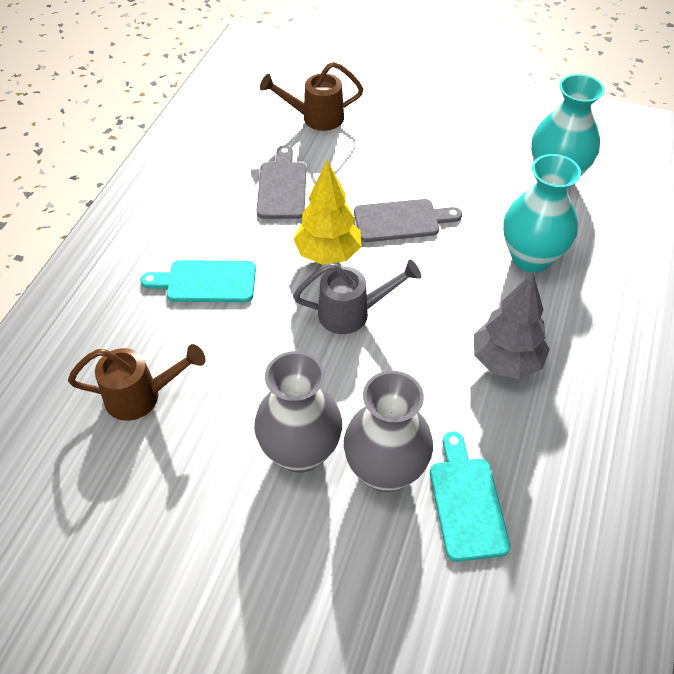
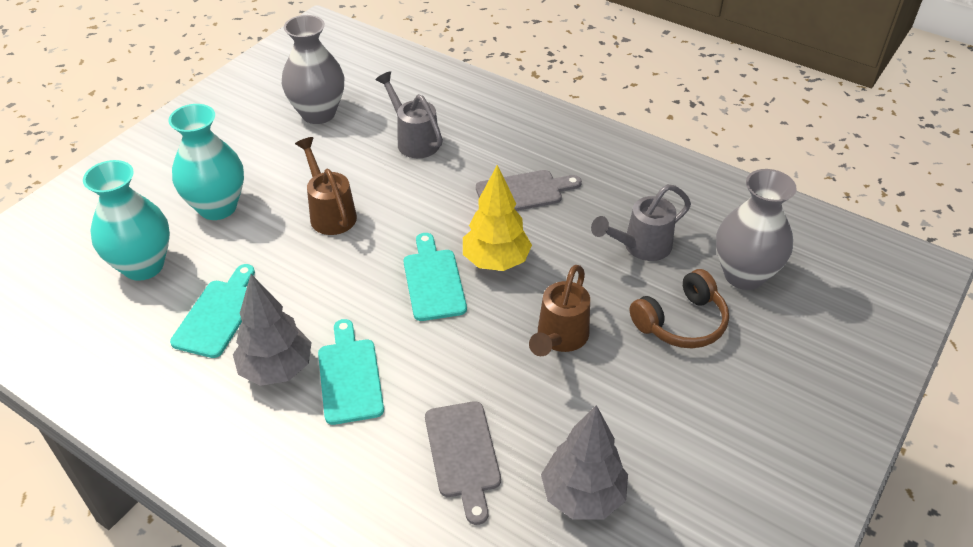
brown headphones: 0 -> 1
grey tree: 1 -> 2
grey watering can: 1 -> 2
turquoise cutting board: 2 -> 3

